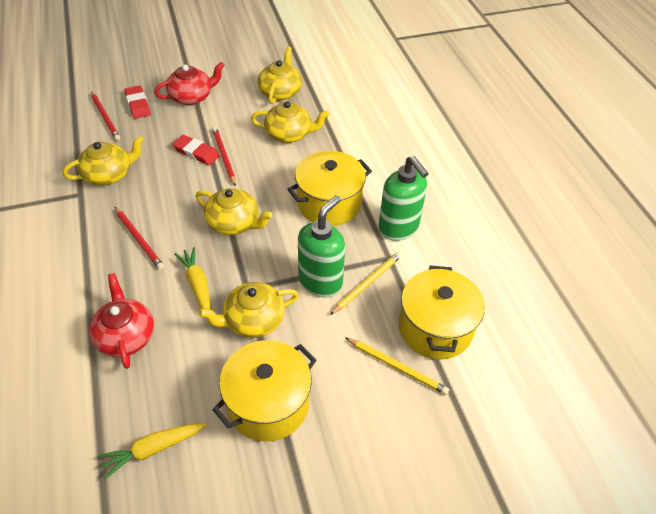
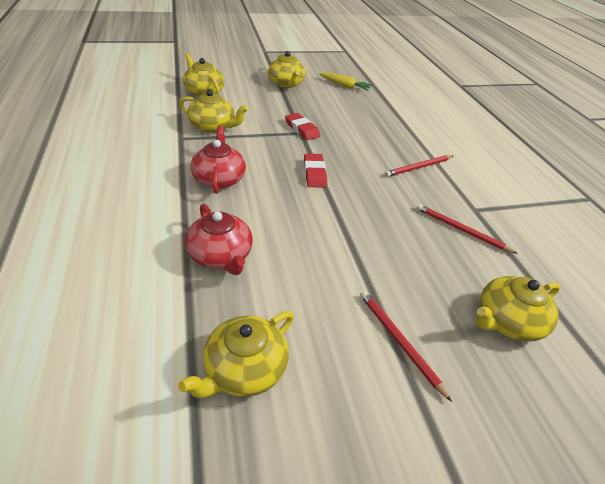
green soap dispenser: 2 -> 0
yellow carrot: 2 -> 1
yellow pencil: 2 -> 0
yellow pot: 3 -> 0

